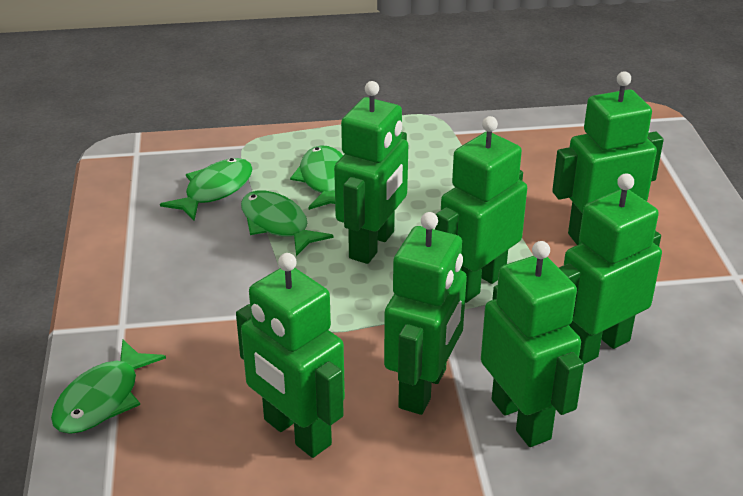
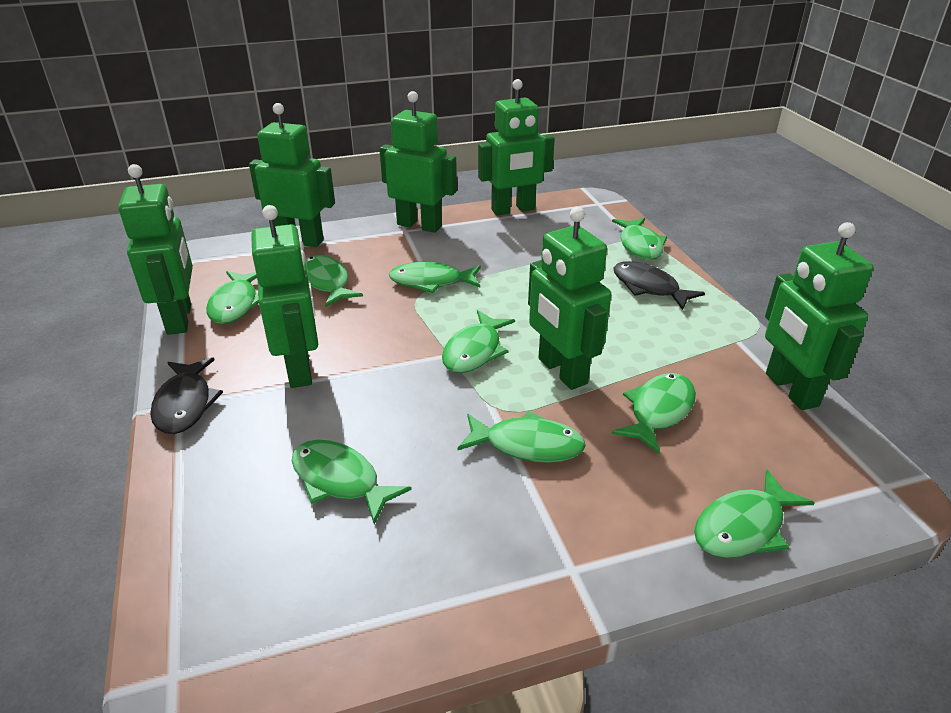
black fish: 0 -> 2
green fish: 4 -> 9

